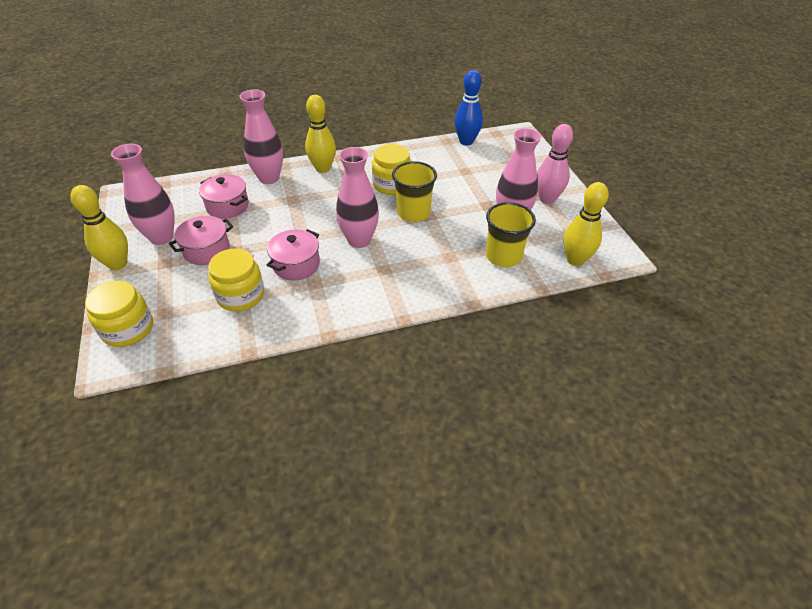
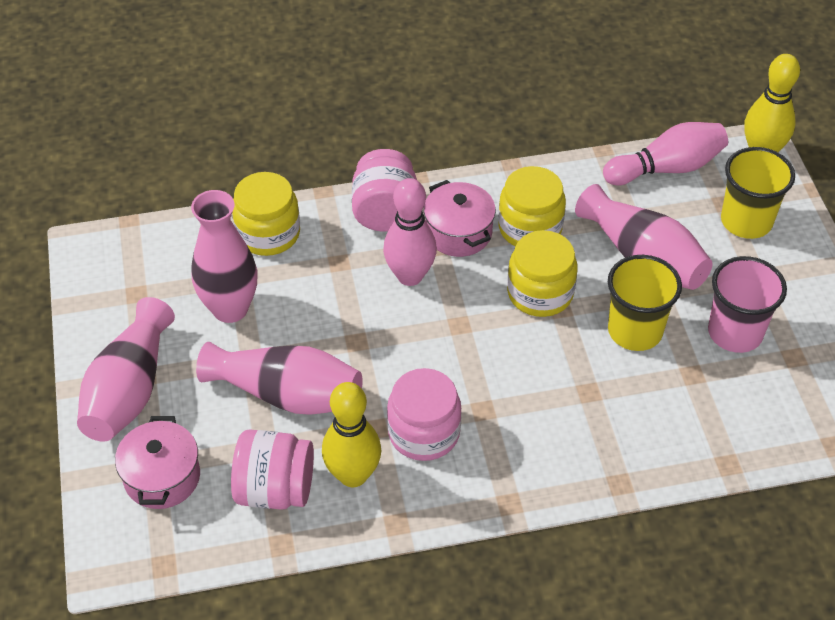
blue bowling pin: 1 -> 0
pink bowling pin: 1 -> 2
pink cup: 0 -> 1
pink jar: 0 -> 3
pink pot: 3 -> 2
yellow bowling pin: 3 -> 2

